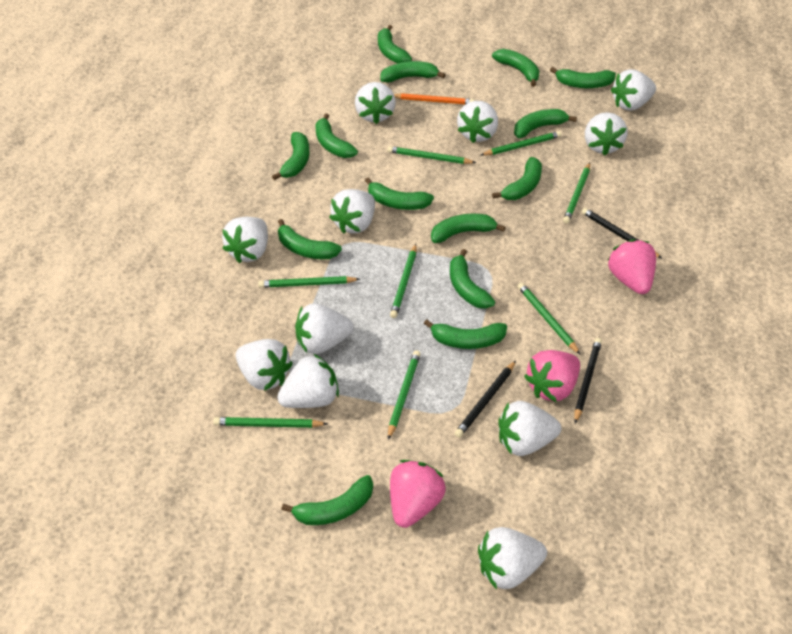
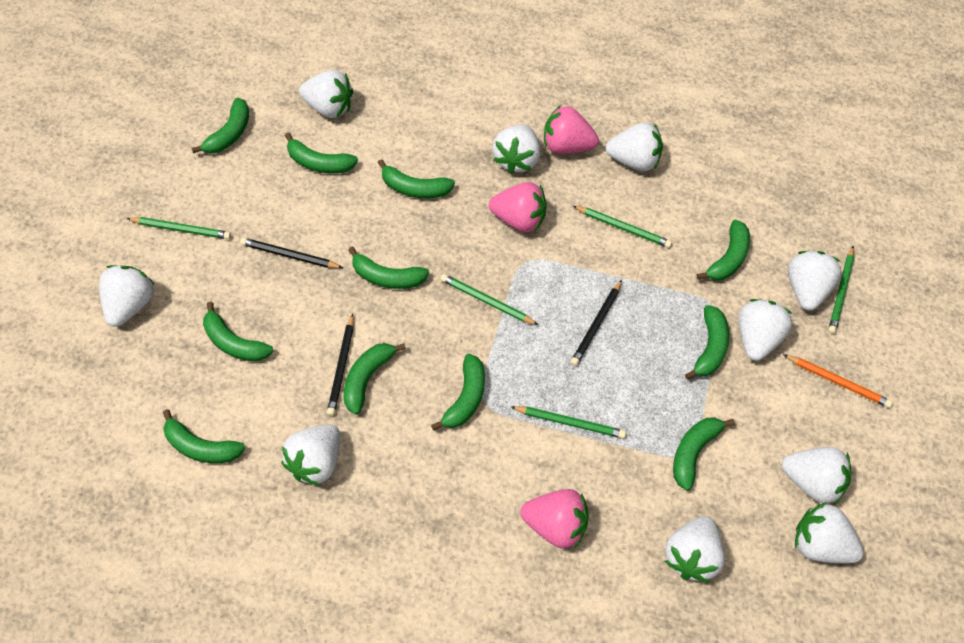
green banana: 14 -> 11
green pencil: 8 -> 5
white strawberry: 11 -> 10

